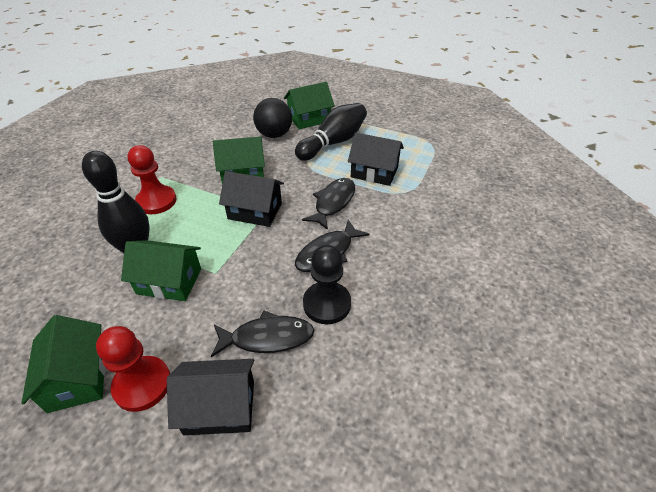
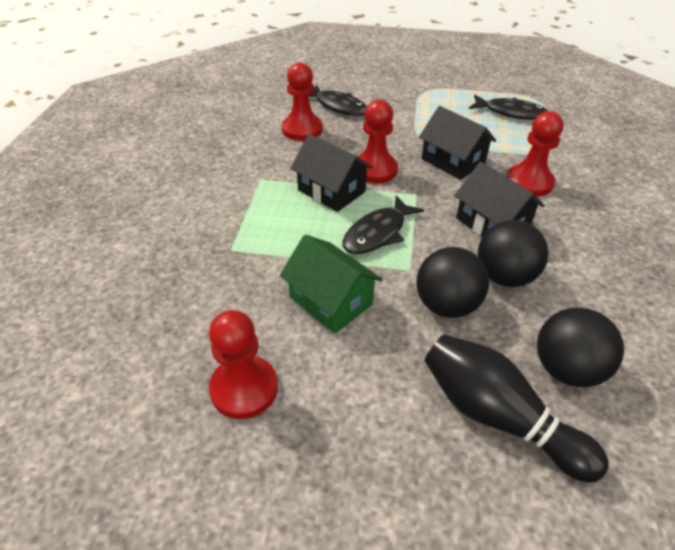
black ball: 1 -> 3
black bowling pin: 2 -> 1
black pawn: 1 -> 0
green house: 4 -> 1
red pawn: 2 -> 4

